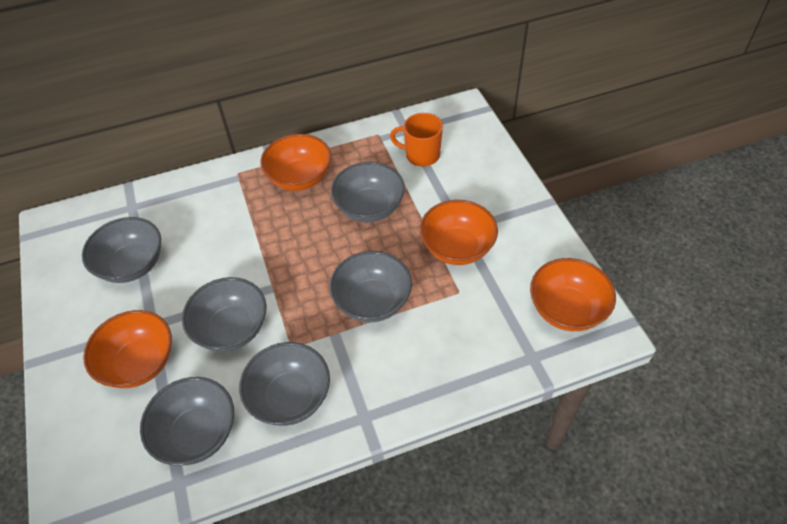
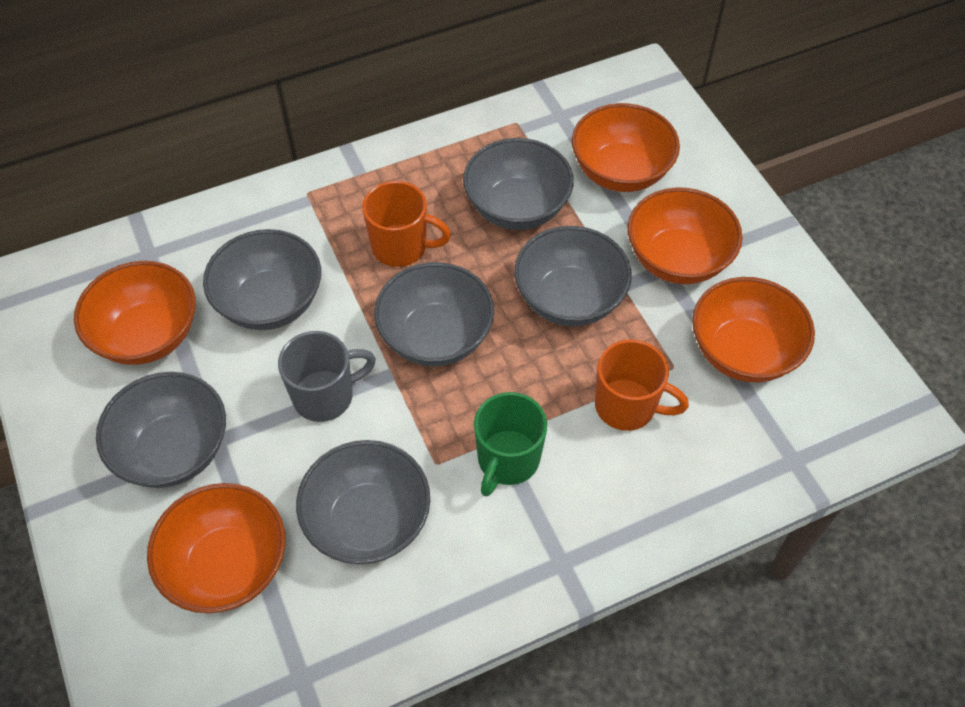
green mug: 0 -> 1
grey mug: 0 -> 1
orange bowl: 4 -> 5
orange mug: 1 -> 2

